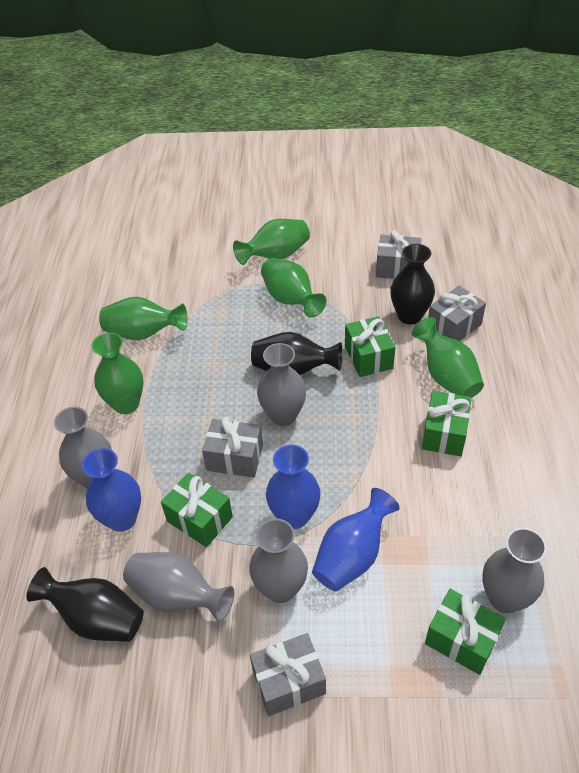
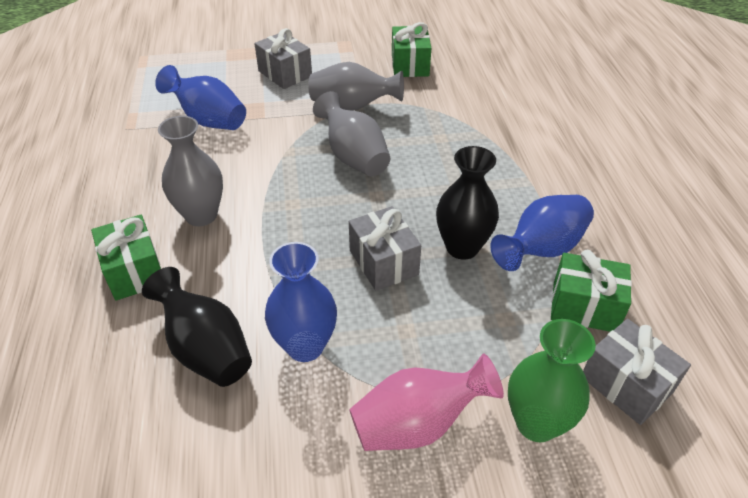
black vase: 3 -> 2
green gift: 4 -> 3
green vase: 5 -> 1
grey gift: 4 -> 3
grey vase: 5 -> 3
pink vase: 0 -> 1

